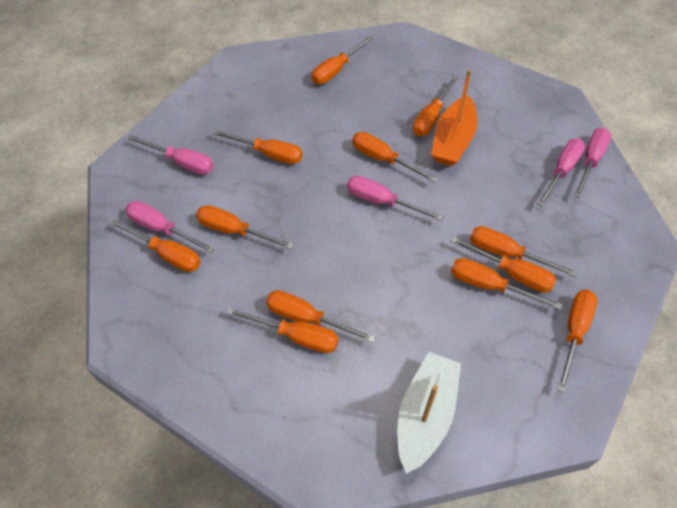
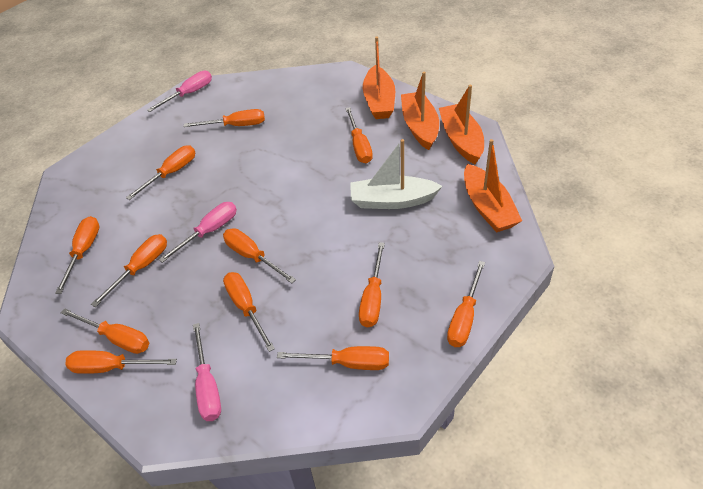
orange boat: 1 -> 4
pink screwdriver: 5 -> 3

